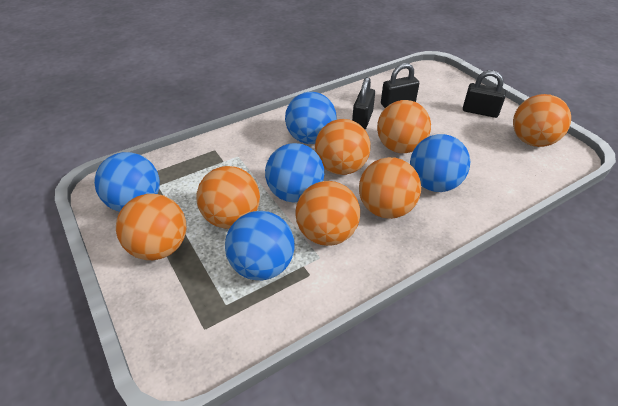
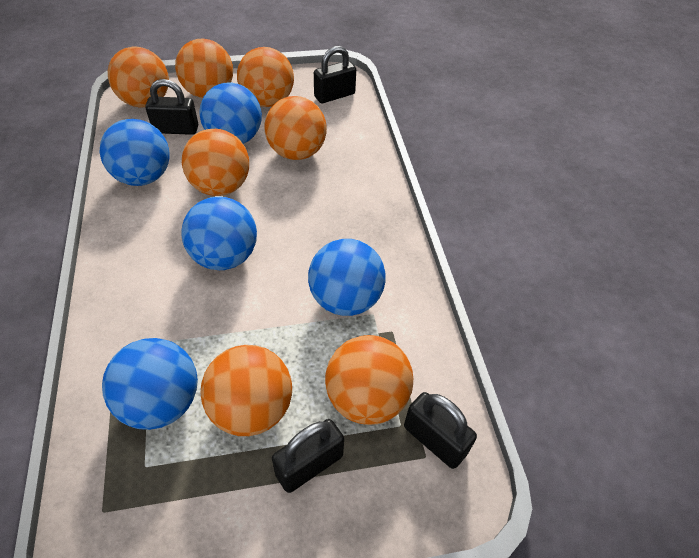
black padlock: 3 -> 4

